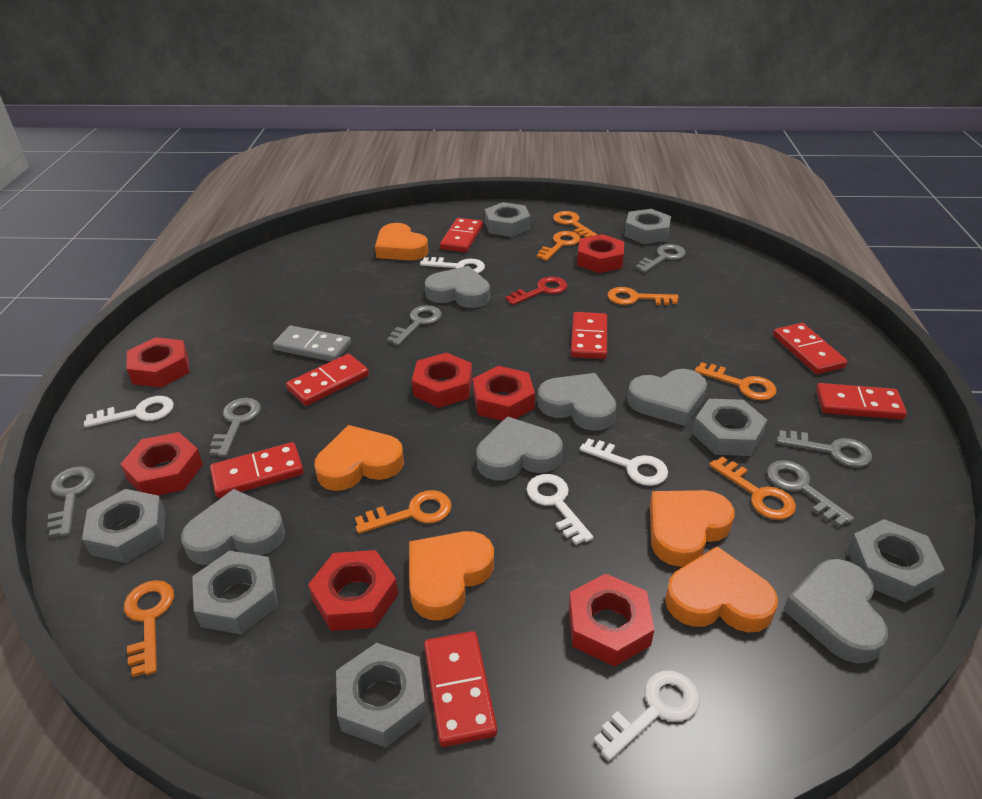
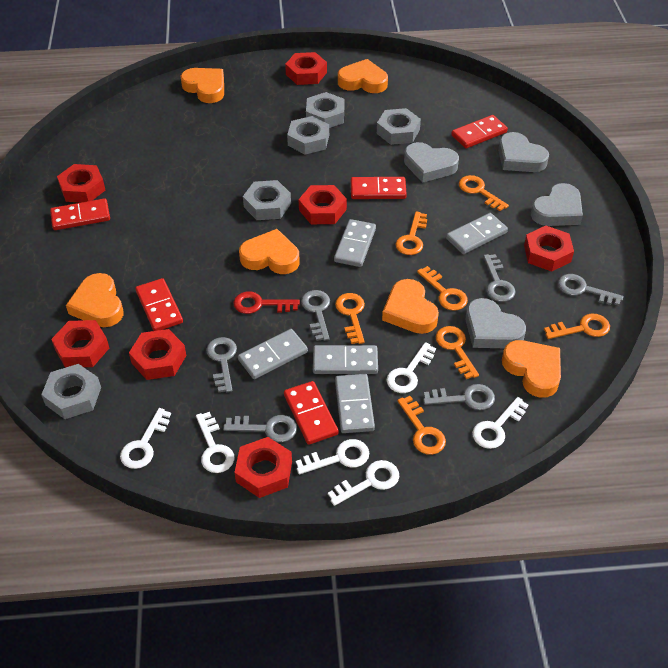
grey domino: 1 -> 5
grey heart: 6 -> 4
grey nut: 7 -> 5
orange heart: 5 -> 6
red domino: 7 -> 5
white key: 5 -> 6

